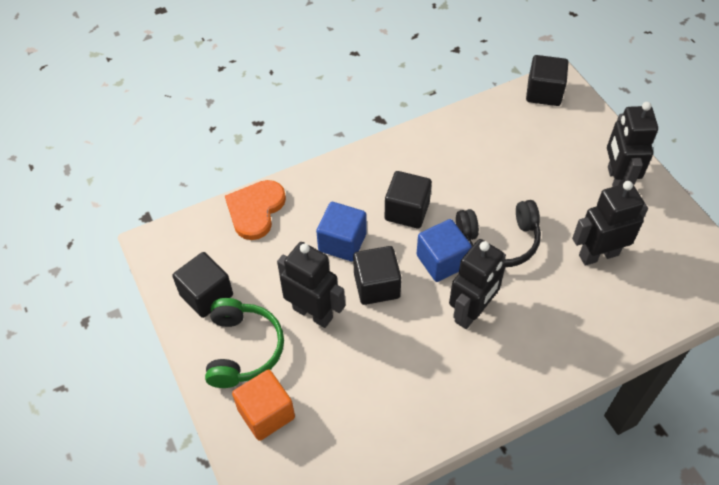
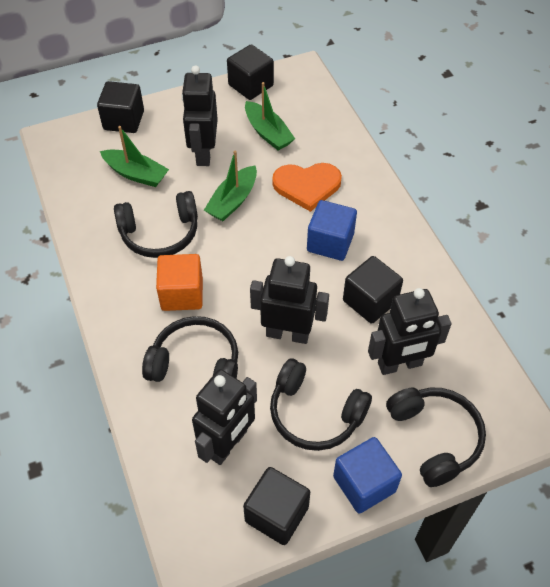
black headphones: 1 -> 4
green boat: 0 -> 3
green headphones: 1 -> 0

